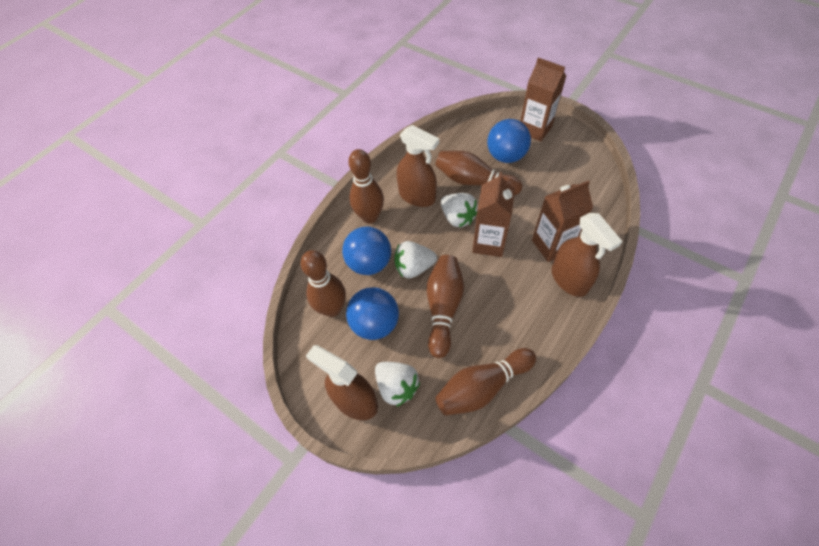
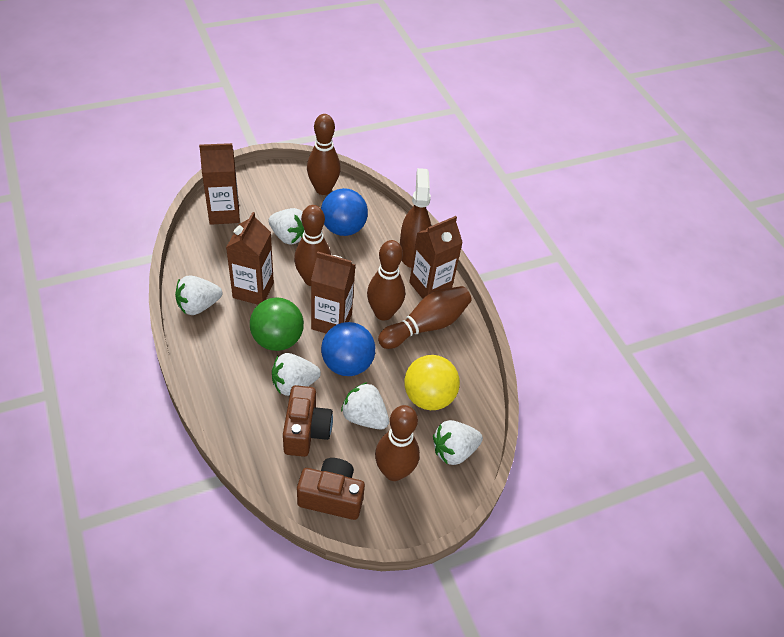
blue ball: 3 -> 2
brown camera: 0 -> 2
brown carton: 3 -> 4
brown spray bottle: 3 -> 1
green ball: 0 -> 1
white strawberry: 3 -> 5
yellow ball: 0 -> 1

